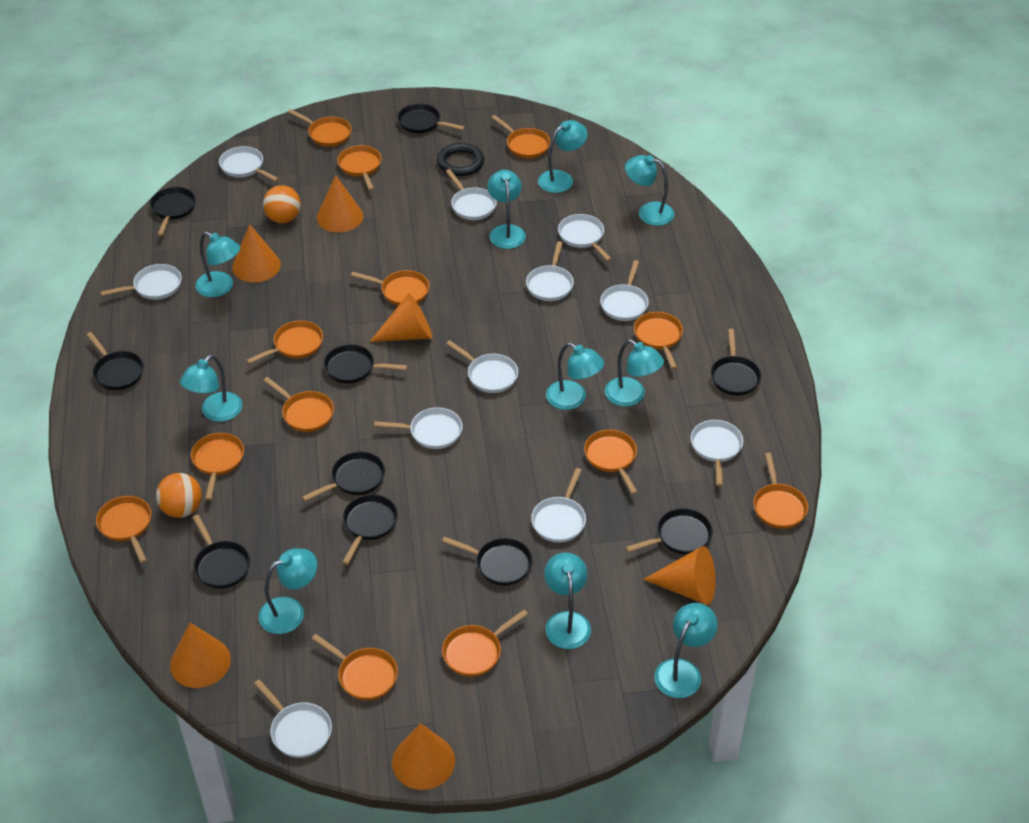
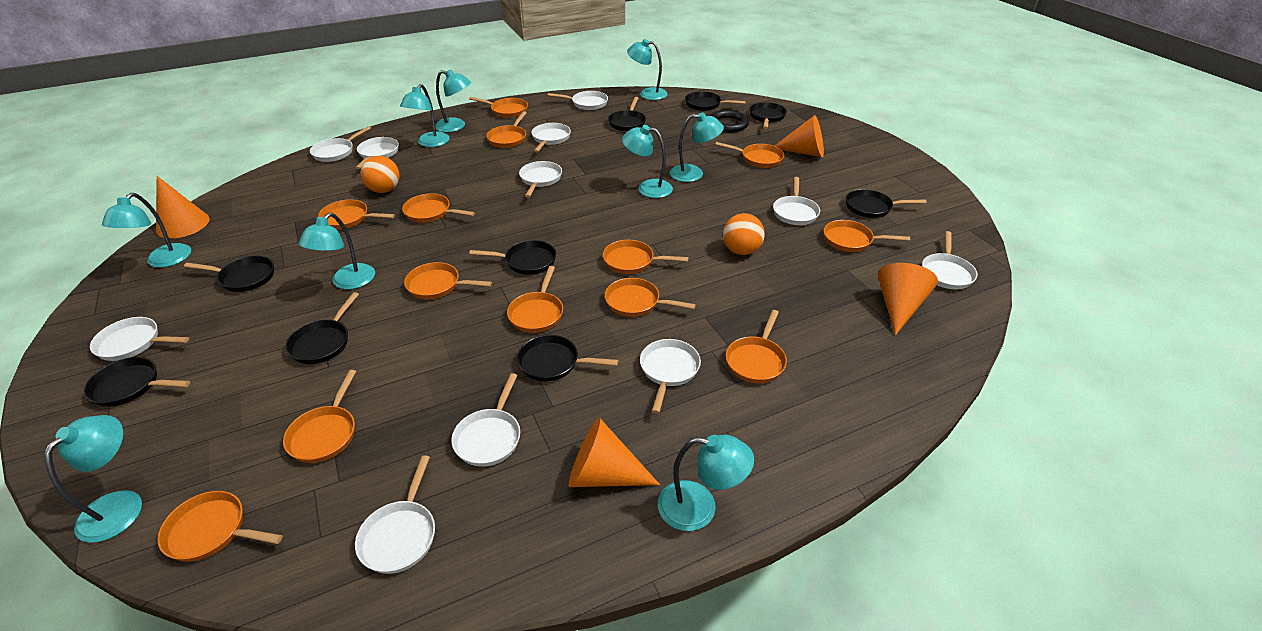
black pan: 10 -> 9
orange cone: 6 -> 4
turquoise lamp: 10 -> 9

